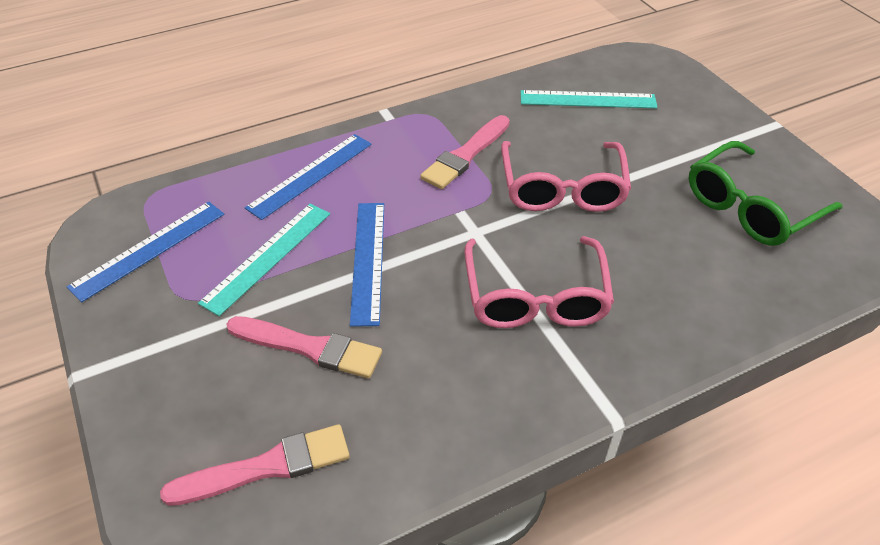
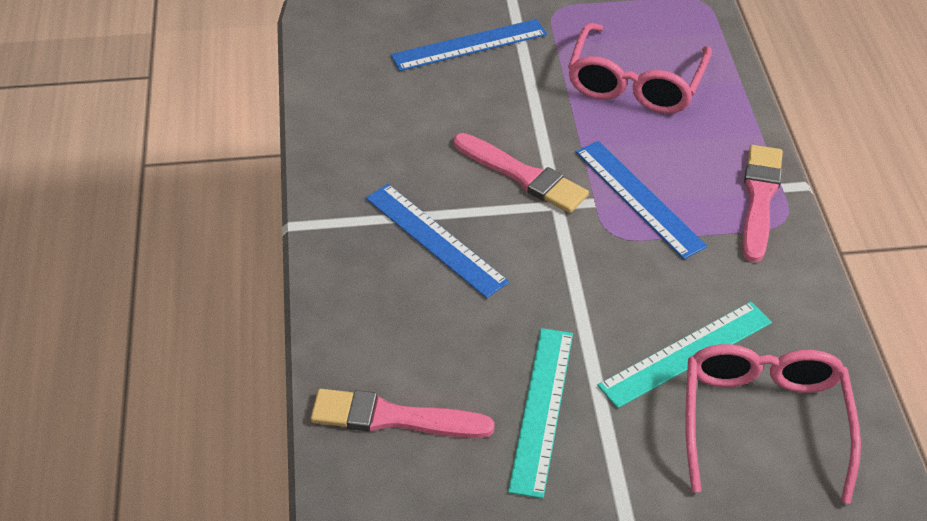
green glasses: 1 -> 0

